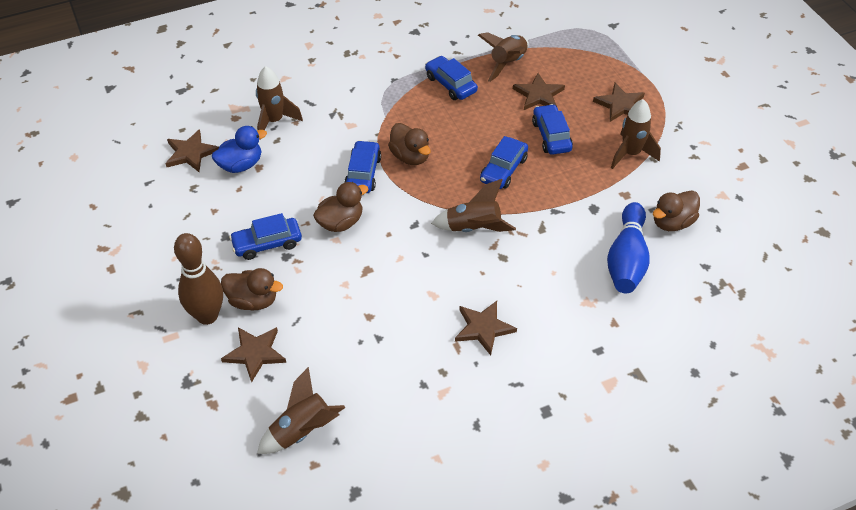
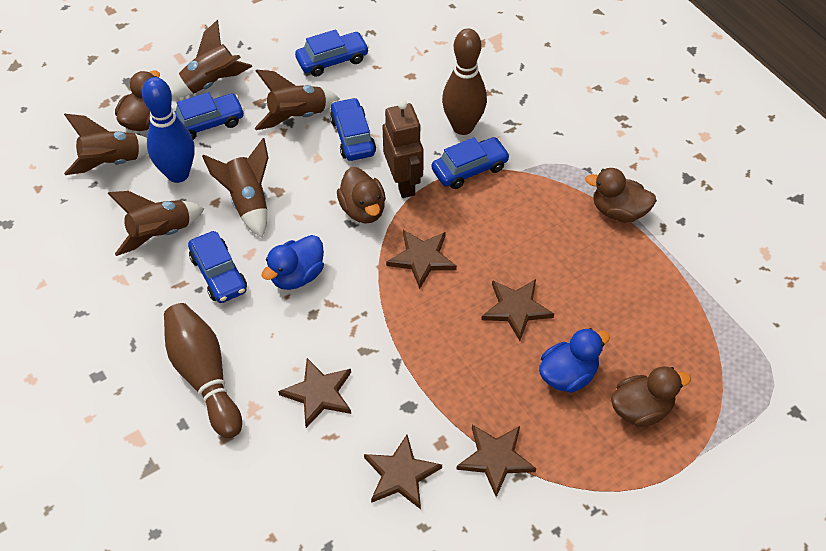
blue duck: 1 -> 2
brown bowling pin: 1 -> 2
brown robot: 0 -> 1

